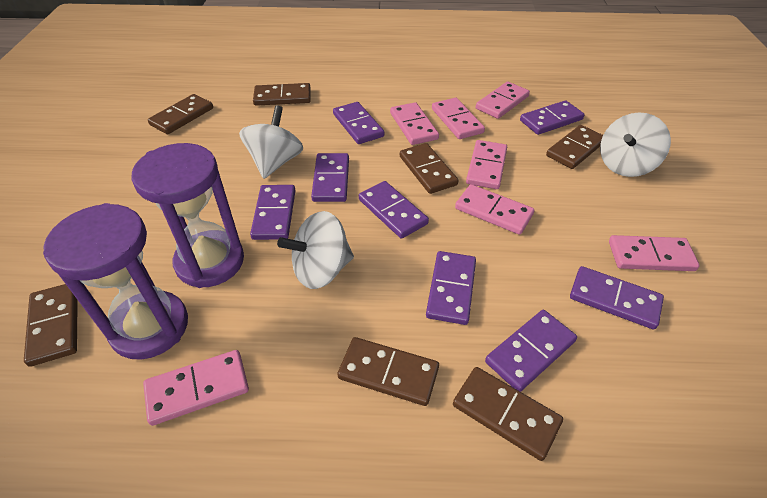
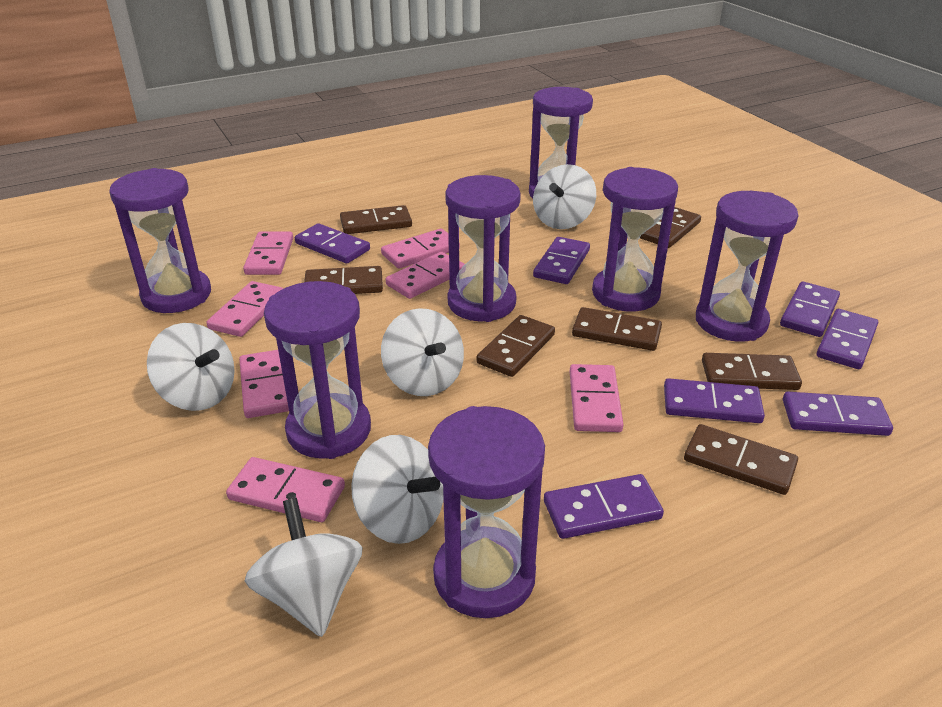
purple domino: 8 -> 7
purple hourglass: 2 -> 7
white spinning top: 3 -> 5

